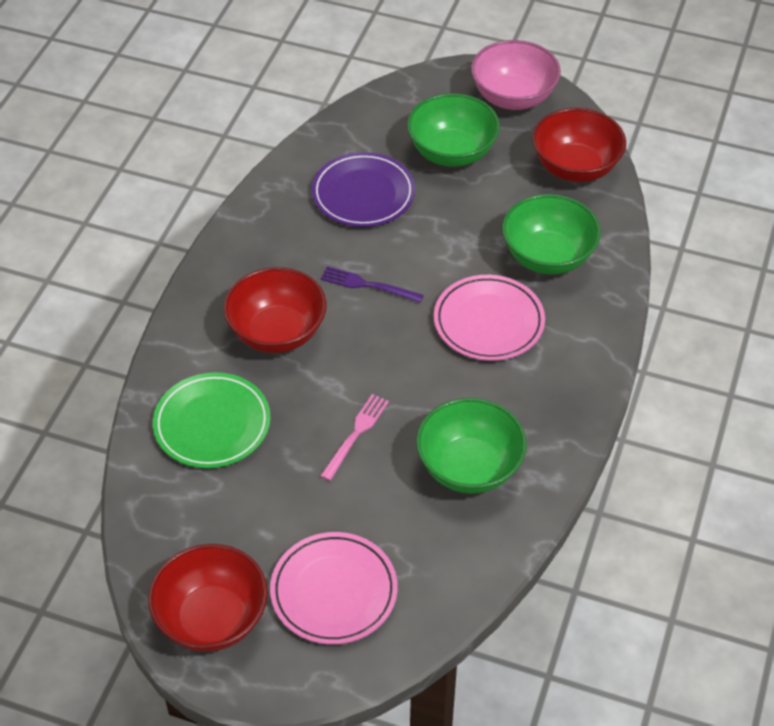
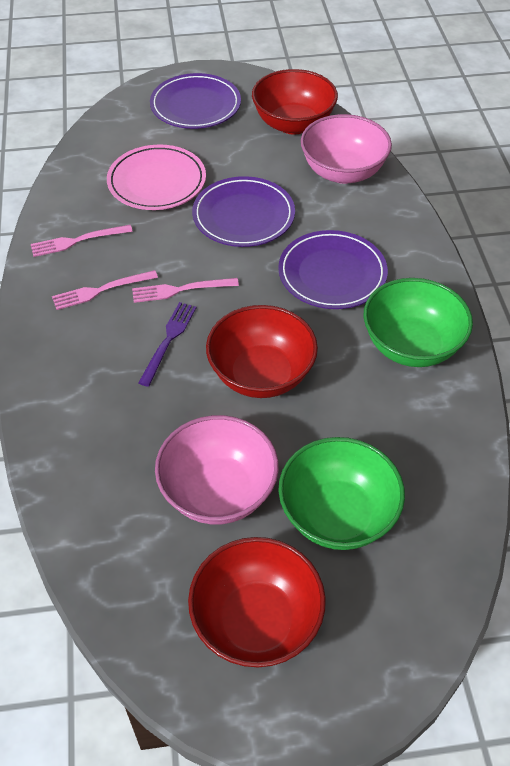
green bowl: 3 -> 2
green plate: 1 -> 0
pink bowl: 1 -> 2
pink fork: 1 -> 3
pink plate: 2 -> 1
purple plate: 1 -> 3

